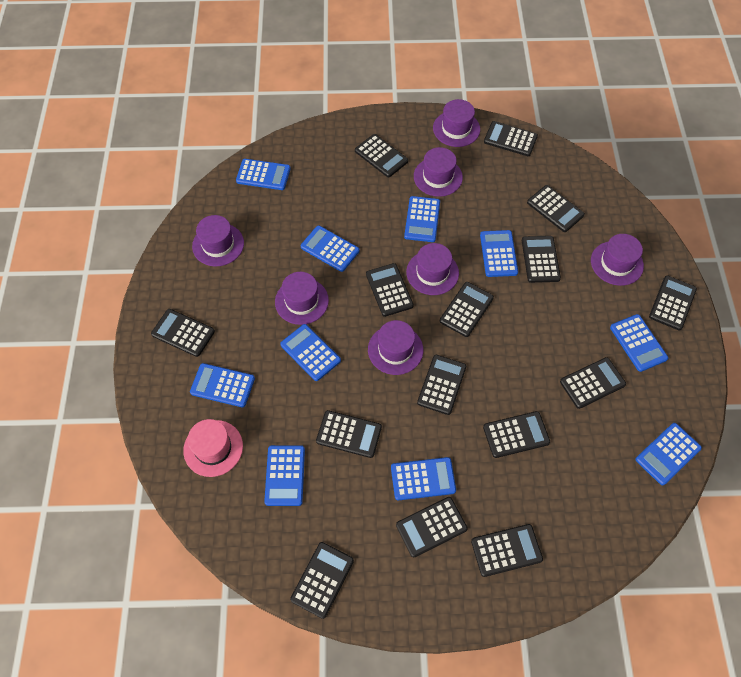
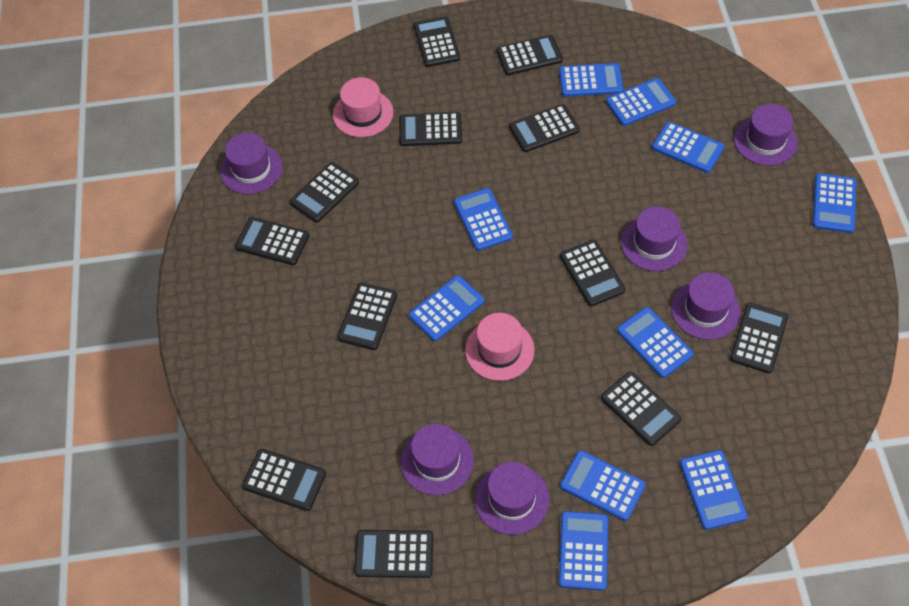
black calculator: 15 -> 12
pink hat: 1 -> 2
purple hat: 7 -> 6

